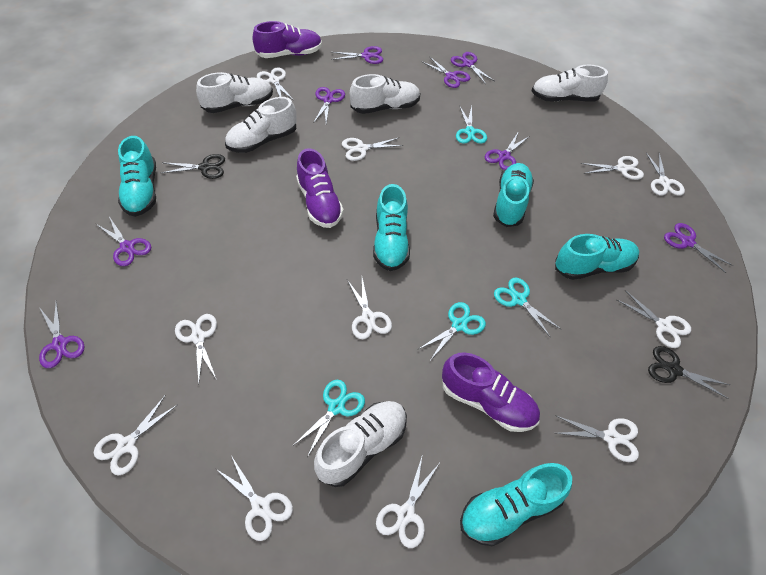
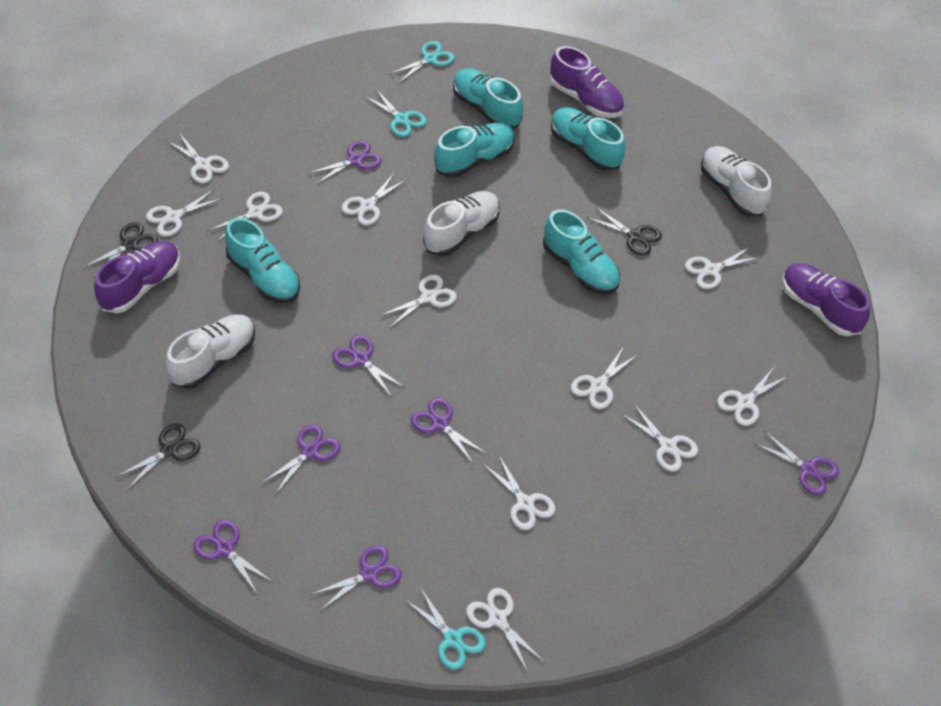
black scissors: 2 -> 3
purple scissors: 8 -> 7
turquoise scissors: 4 -> 3
white shoe: 5 -> 3

